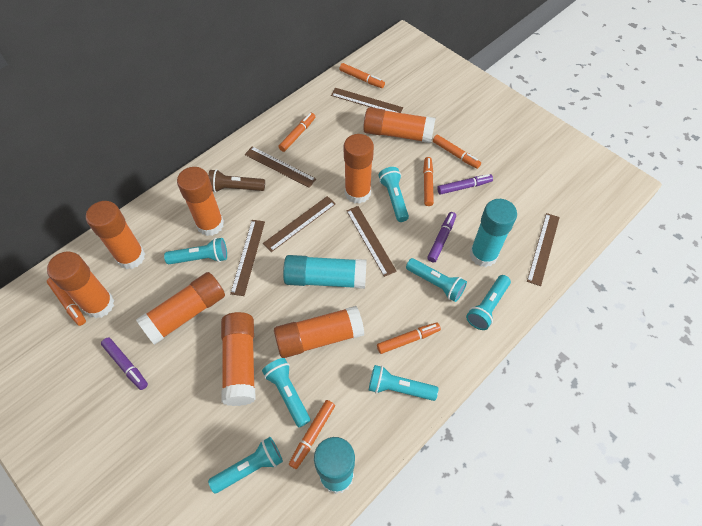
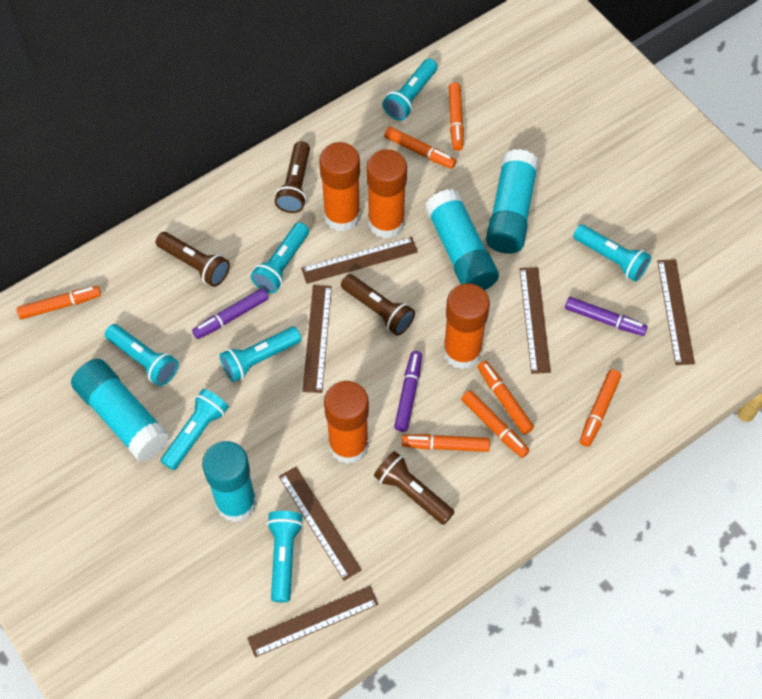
brown flashlight: 1 -> 4
orange glue stick: 8 -> 4
turquoise glue stick: 3 -> 4

